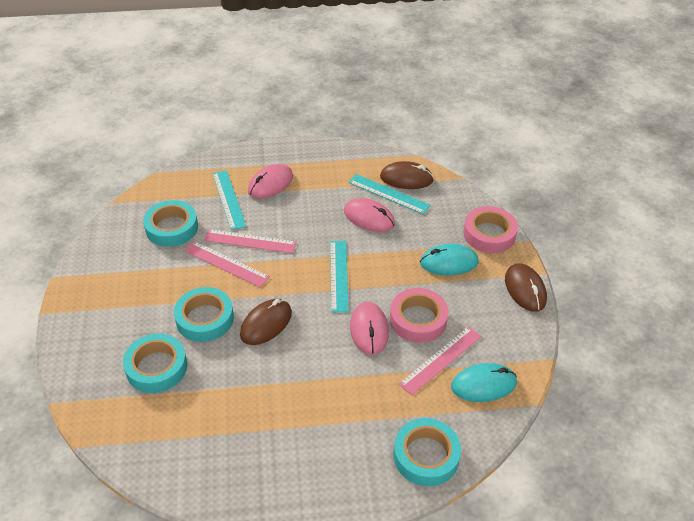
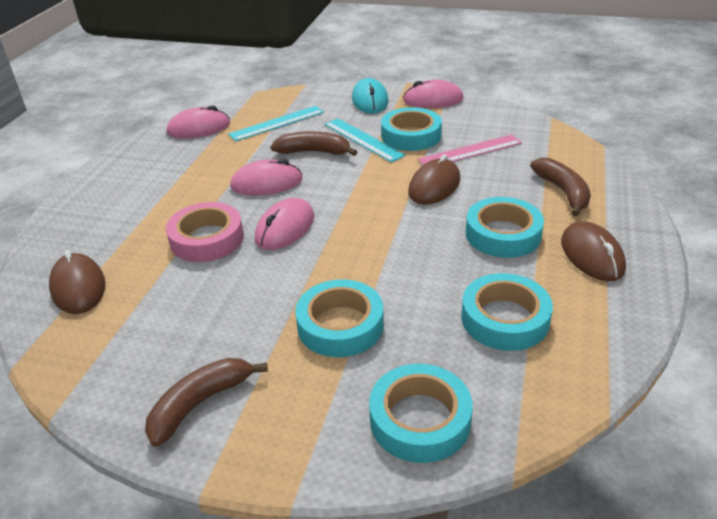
brown banana: 0 -> 3
pink mouse: 3 -> 4
pink ruler: 3 -> 1
pink tape: 2 -> 1
turquoise mouse: 2 -> 1
turquoise ruler: 3 -> 2
turquoise tape: 4 -> 5

